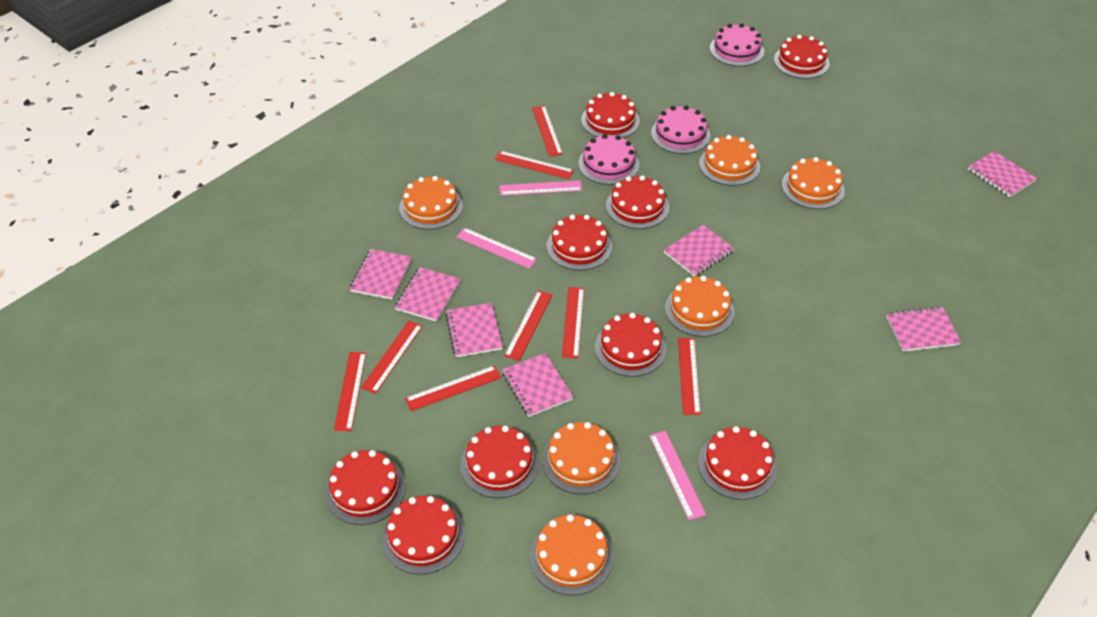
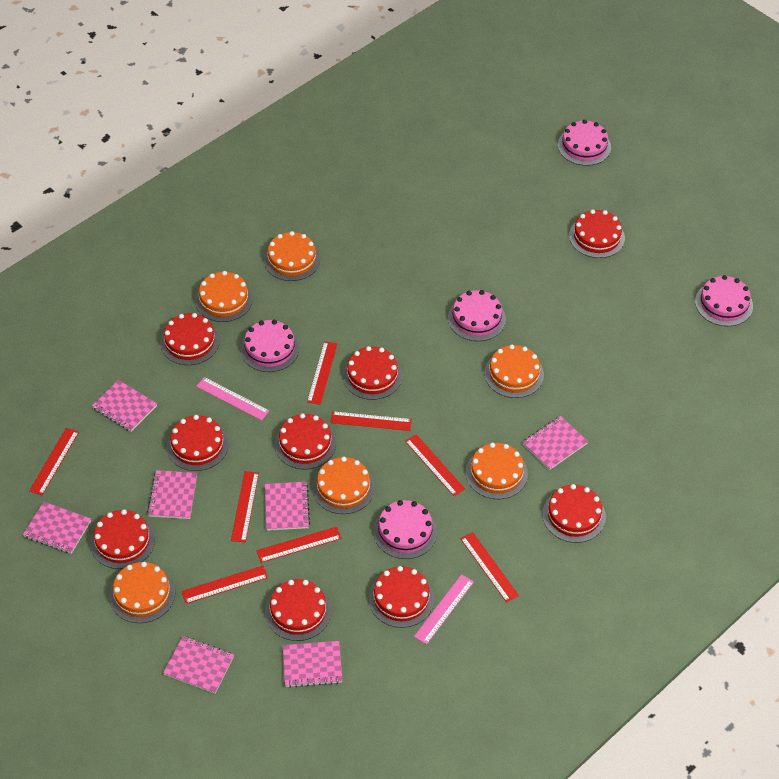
pink cake: 3 -> 5
pink ruler: 3 -> 2

